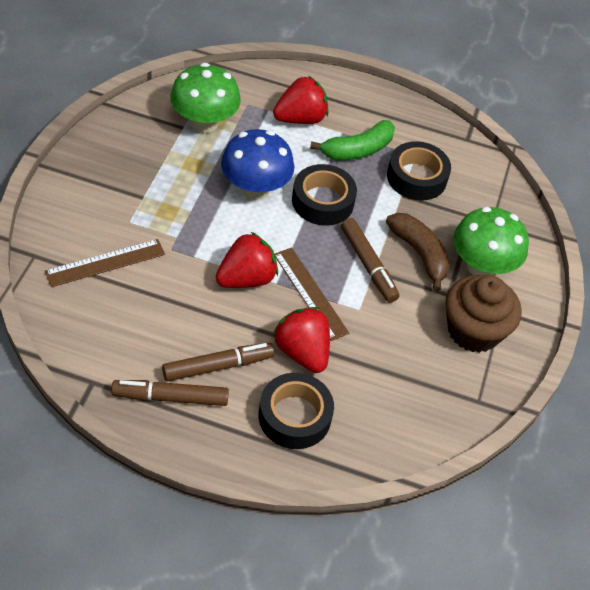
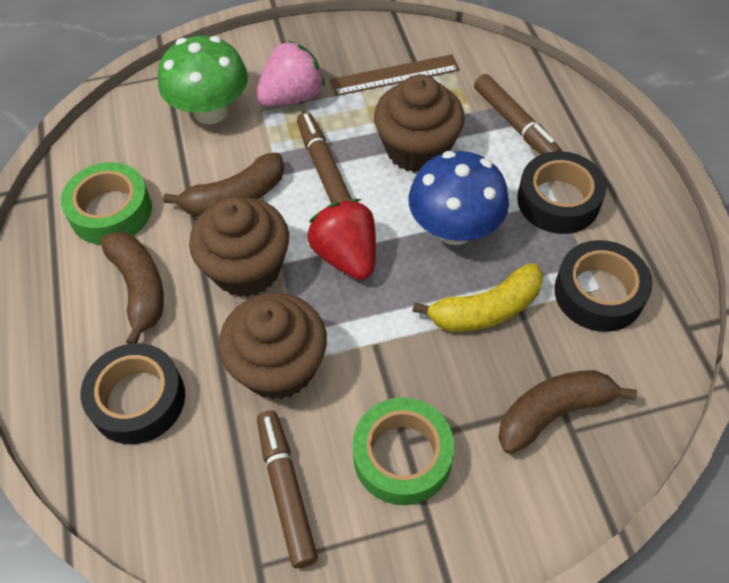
brown banana: 1 -> 3
brown cupcake: 1 -> 3
brown ruler: 2 -> 1
green banana: 1 -> 0
green mushroom: 2 -> 1
green tape: 0 -> 2
pink strawberry: 0 -> 1
red strawberry: 3 -> 1
yellow banana: 0 -> 1

